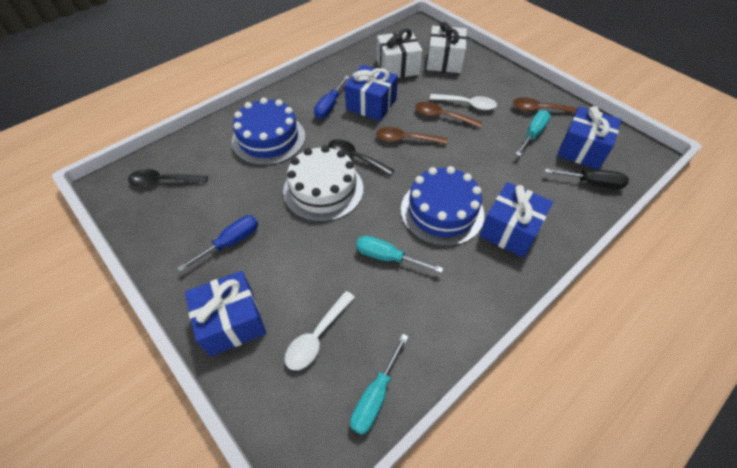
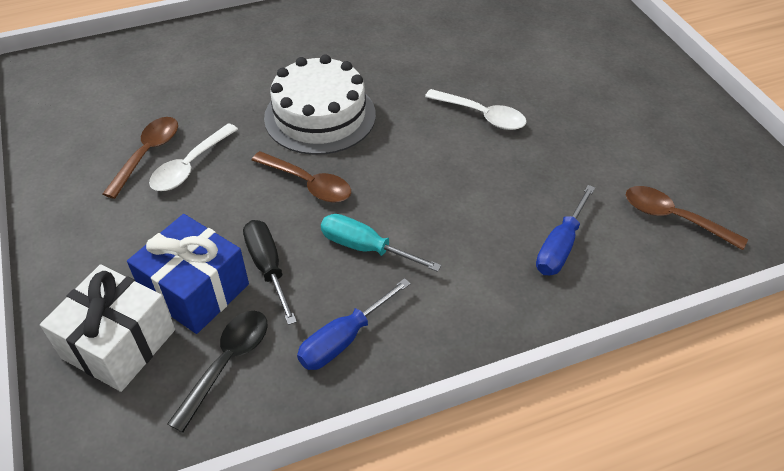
black spoon: 2 -> 1
blue cake: 2 -> 0
blue gift: 4 -> 1
turquoise screwdriver: 3 -> 1
white gift: 2 -> 1

